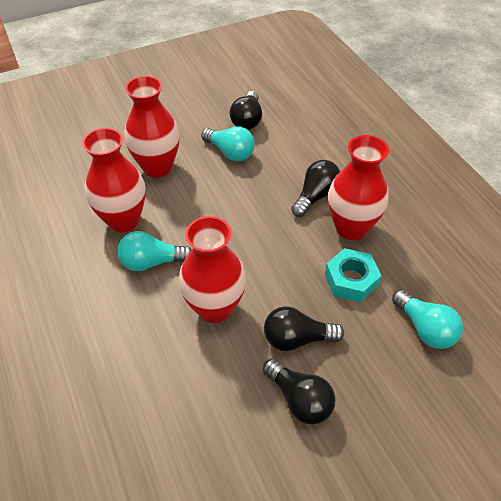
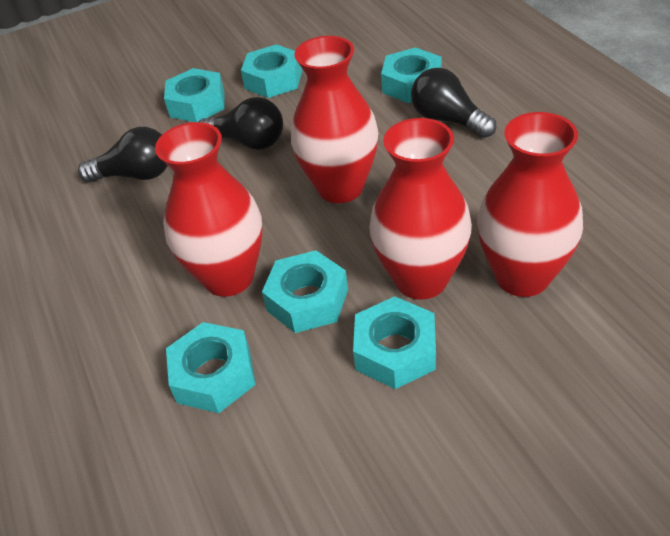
black light bulb: 4 -> 3
turquoise light bulb: 3 -> 0
turquoise nut: 1 -> 6

